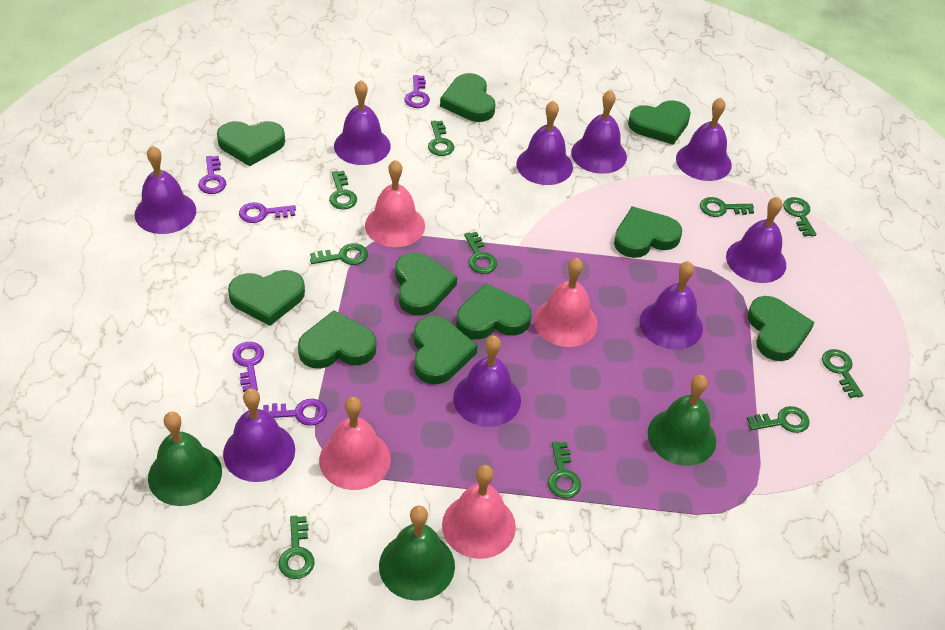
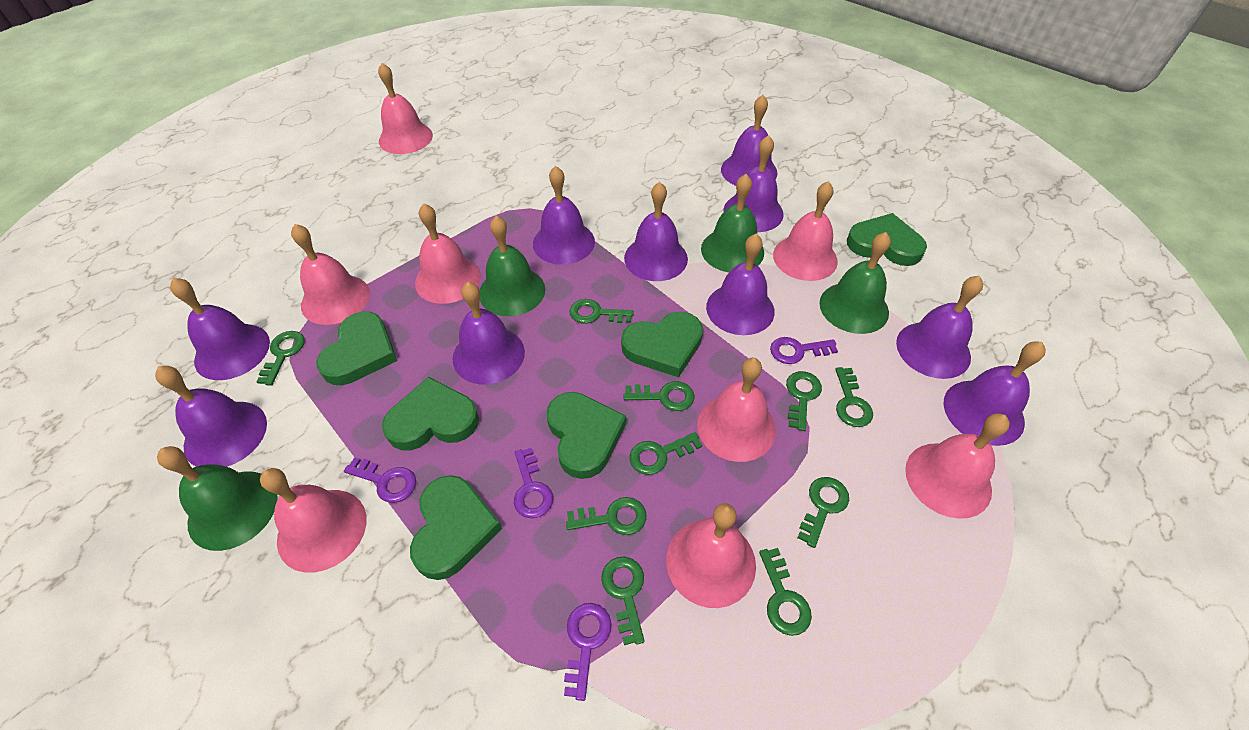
green bell: 3 -> 4
green heart: 10 -> 6
pink bell: 4 -> 8
purple bell: 9 -> 10
purple key: 5 -> 4

